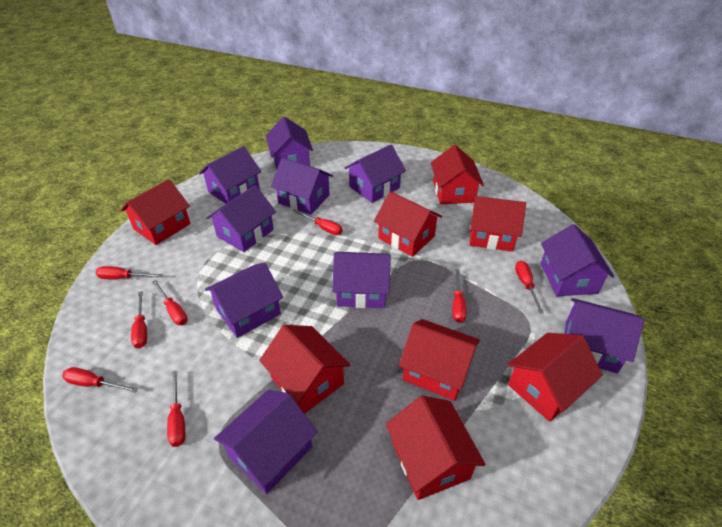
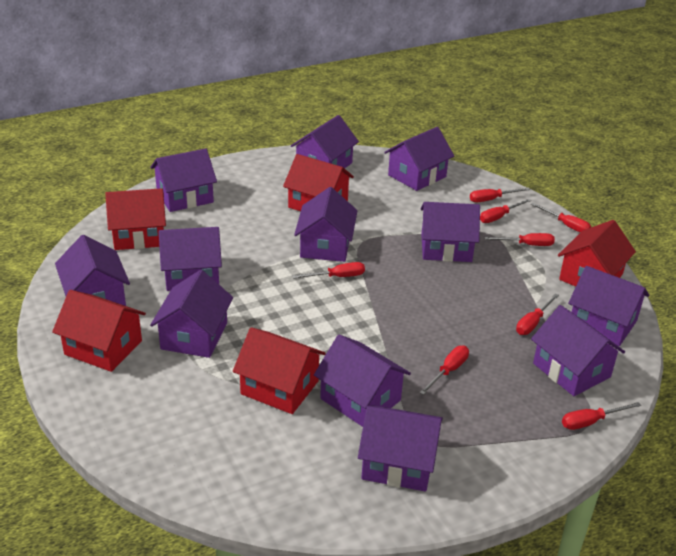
purple house: 10 -> 12
red house: 8 -> 5

